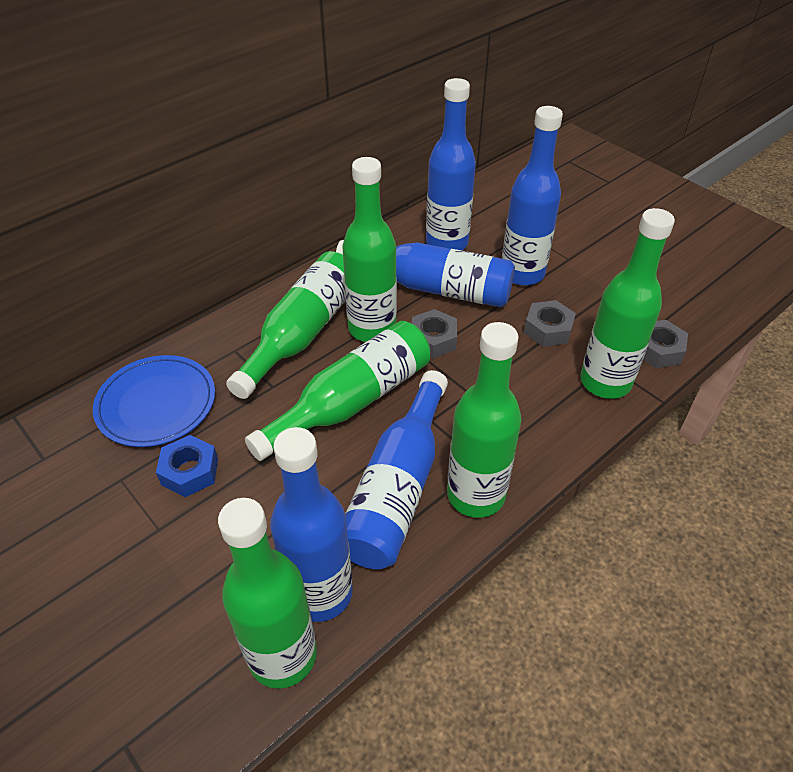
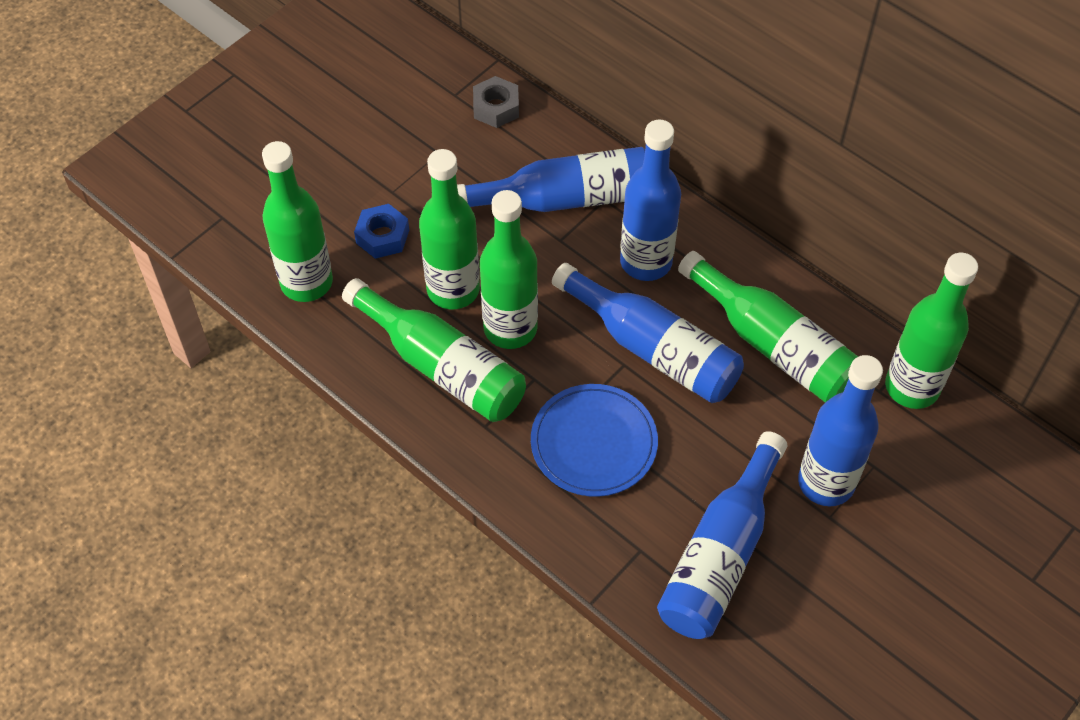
grey nut: 3 -> 1

